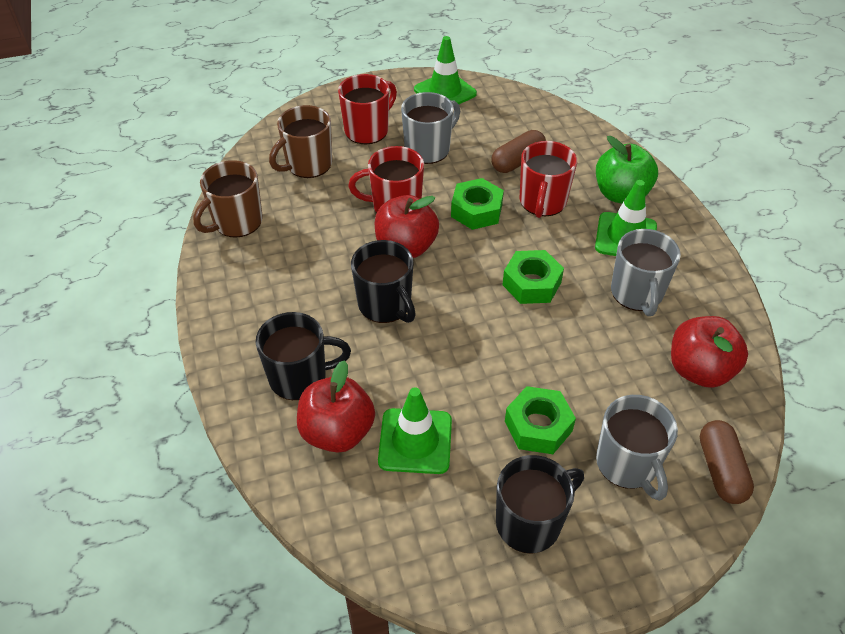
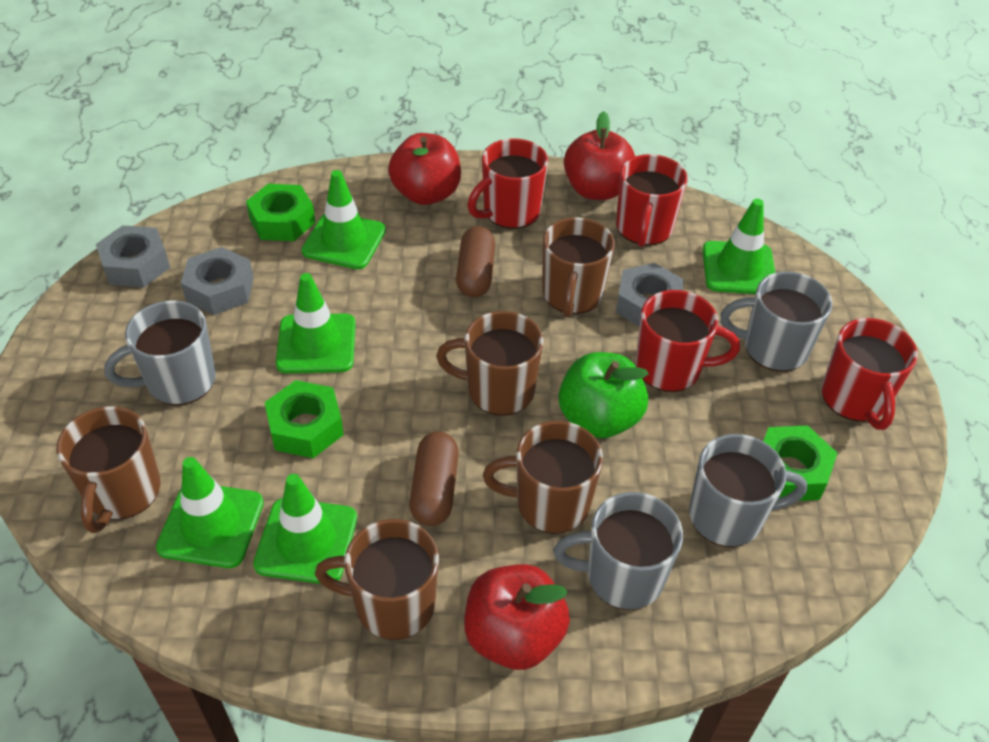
black mug: 3 -> 0
brown mug: 2 -> 5
green traffic cone: 3 -> 5
grey mug: 3 -> 4
grey nut: 0 -> 3
red mug: 3 -> 4

